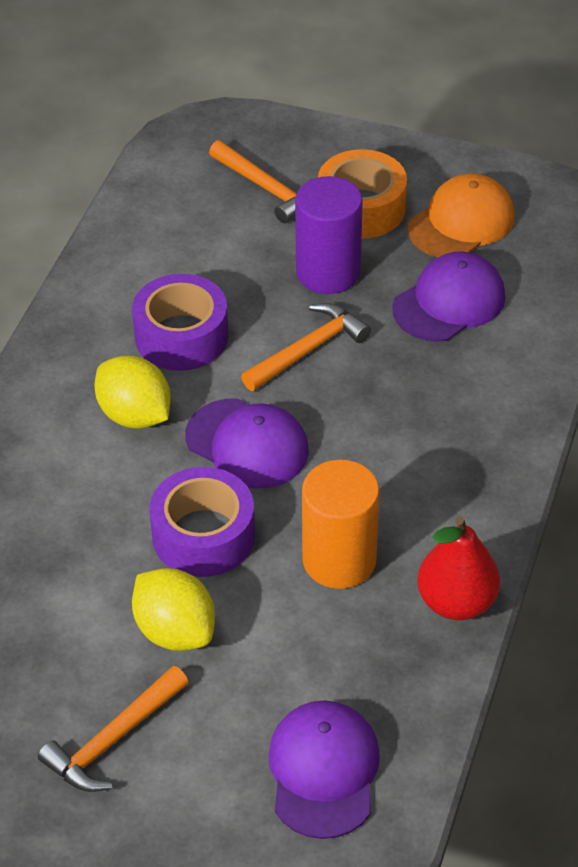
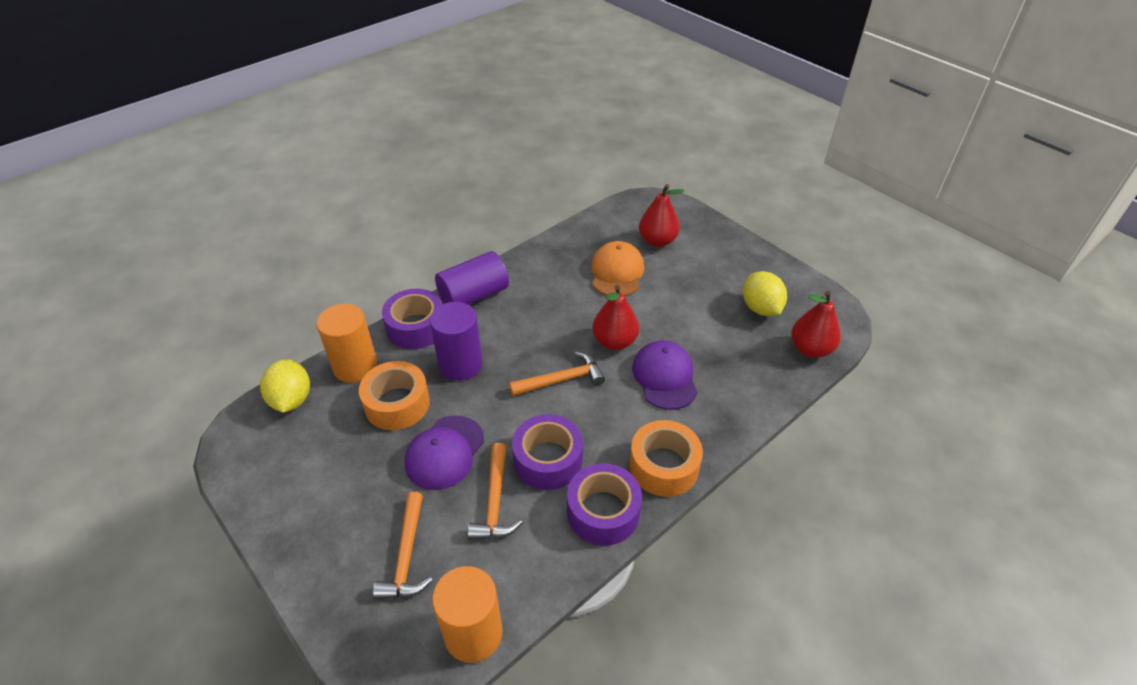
orange cylinder: 1 -> 2
orange tape: 1 -> 2
purple cap: 3 -> 2
purple cylinder: 1 -> 2
purple tape: 2 -> 3
red pear: 1 -> 3

